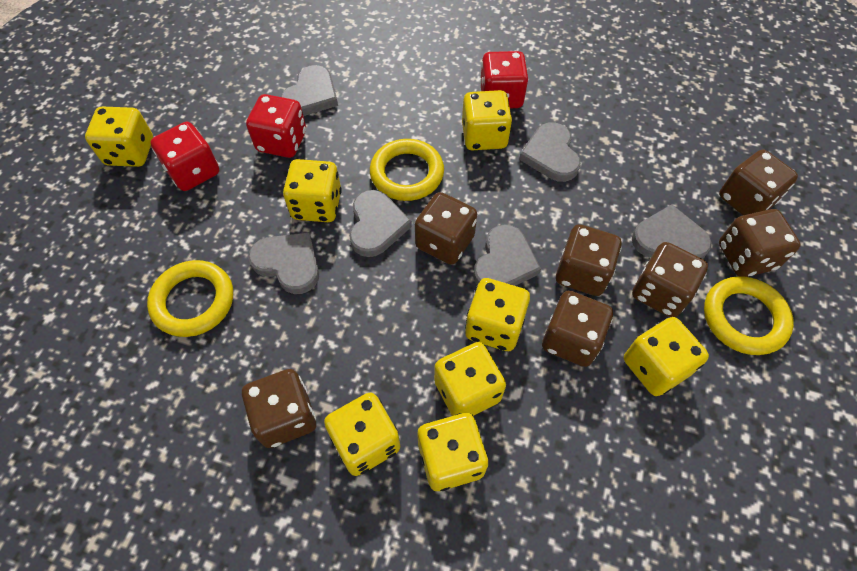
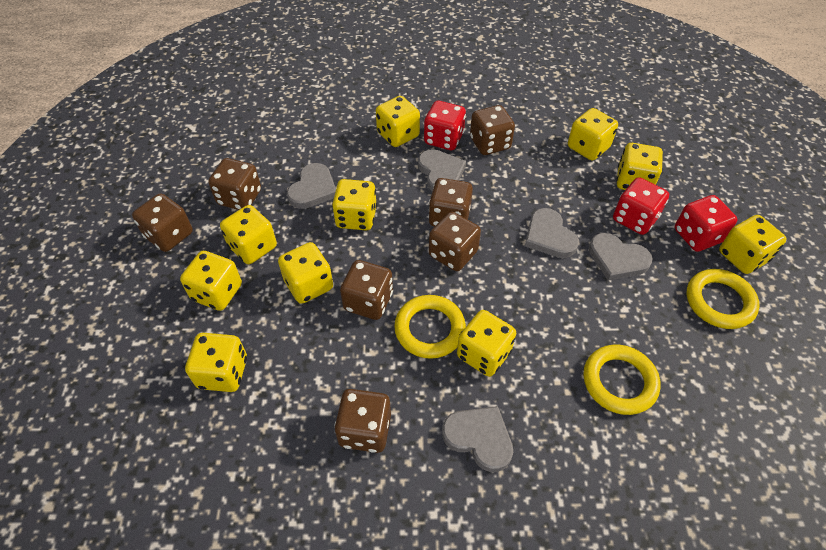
grey heart: 6 -> 5
yellow dice: 8 -> 10

